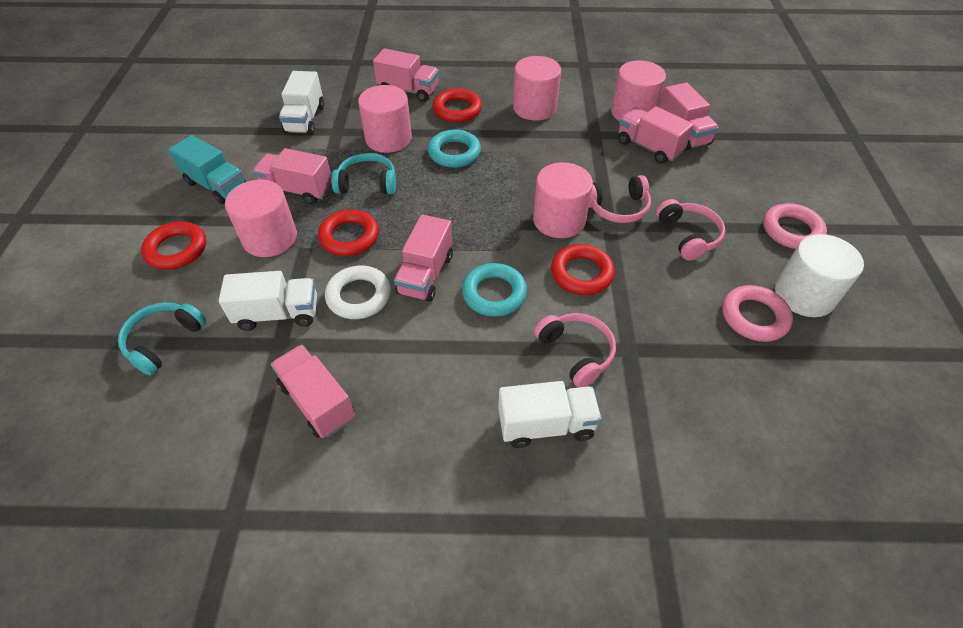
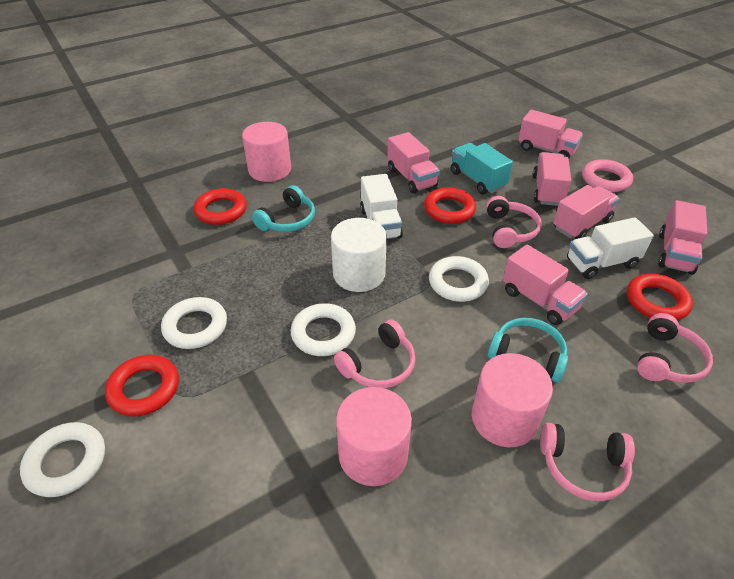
pink cylinder: 5 -> 3
pink headphones: 3 -> 4
pink ring: 2 -> 1
turquoise ring: 2 -> 0
white ring: 1 -> 4
white truck: 3 -> 2

